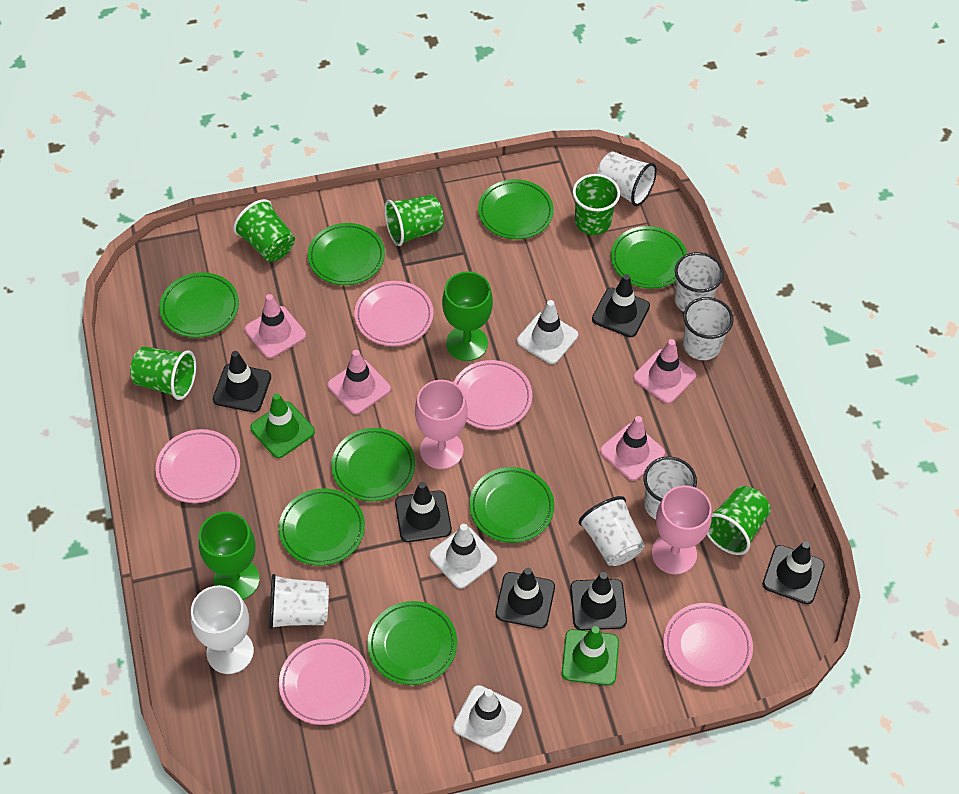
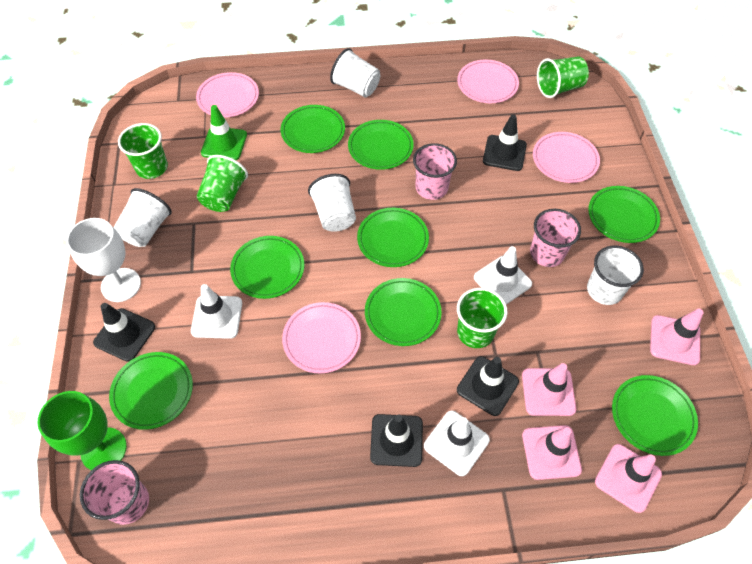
black traffic cone: 6 -> 4
green cup: 5 -> 4
green goblet: 2 -> 1
green traffic cone: 2 -> 1
pink cup: 0 -> 3
pink goblet: 2 -> 0
pink plate: 5 -> 4
white cup: 6 -> 4

